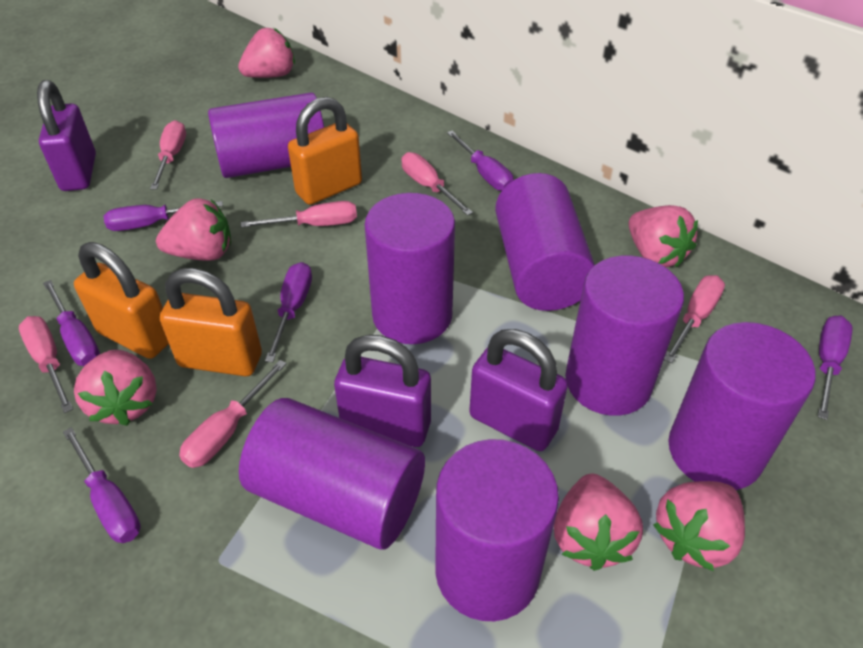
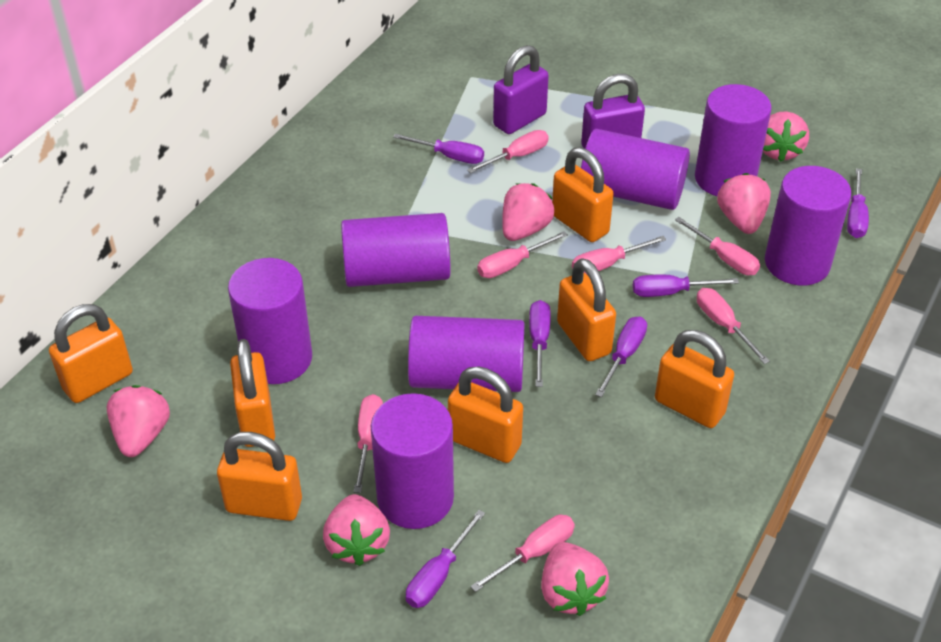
orange padlock: 3 -> 7
pink screwdriver: 6 -> 7
purple padlock: 3 -> 2

